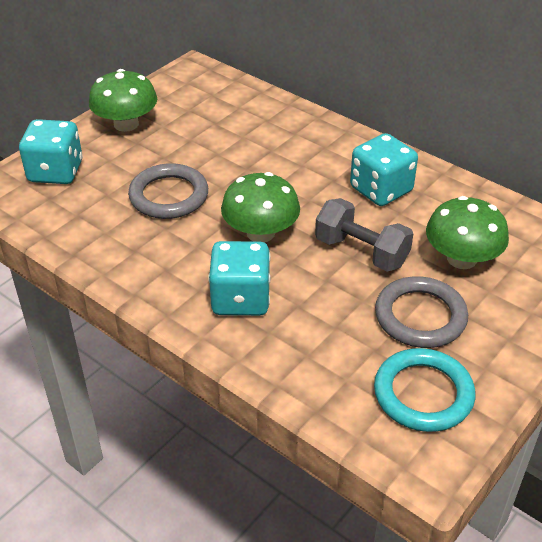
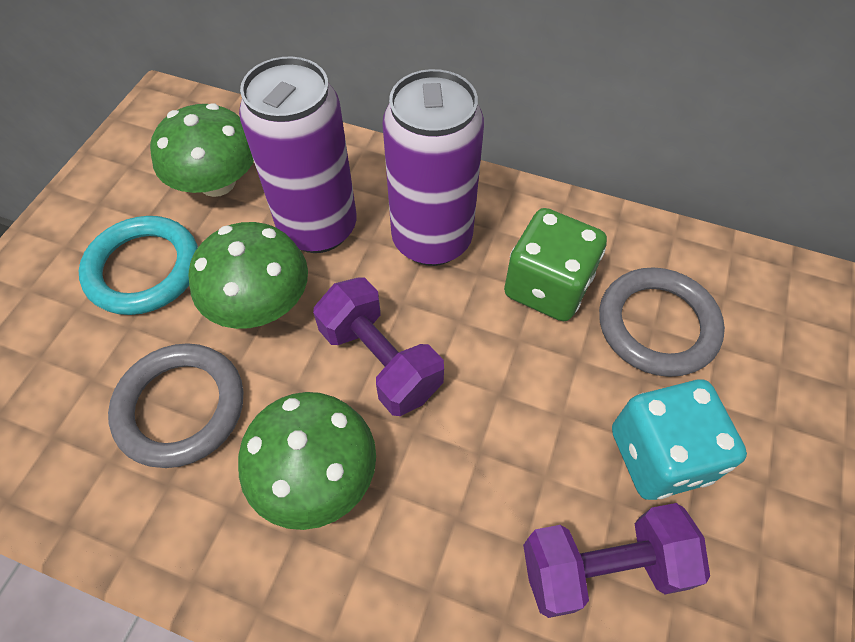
green dice: 0 -> 1
grey dumbbell: 1 -> 0
purple can: 0 -> 2
purple dumbbell: 0 -> 2
turquoise dice: 3 -> 1

